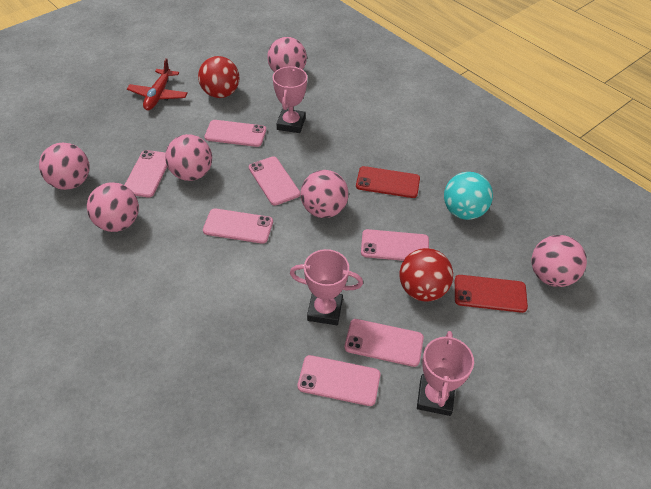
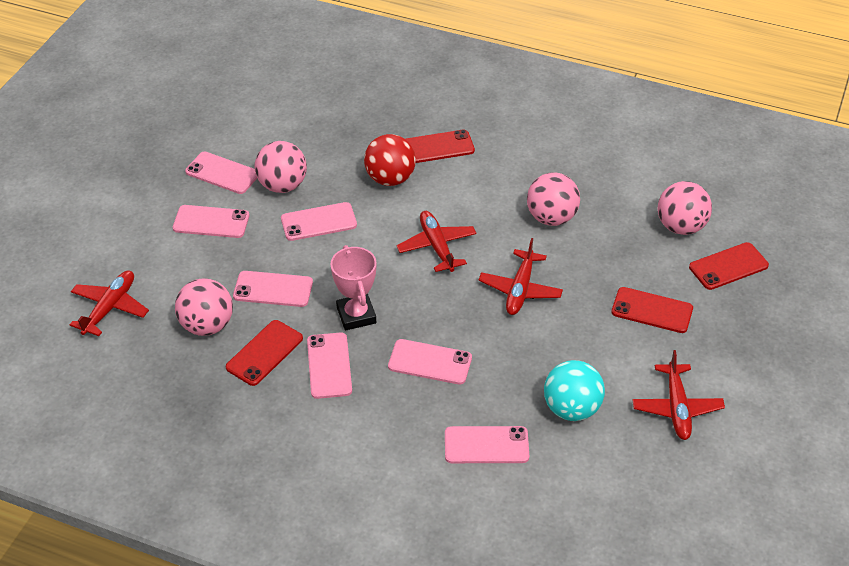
pink ball: 6 -> 4
pink trophy: 3 -> 1
red ball: 2 -> 1
red phone: 2 -> 4
red plane: 1 -> 4

